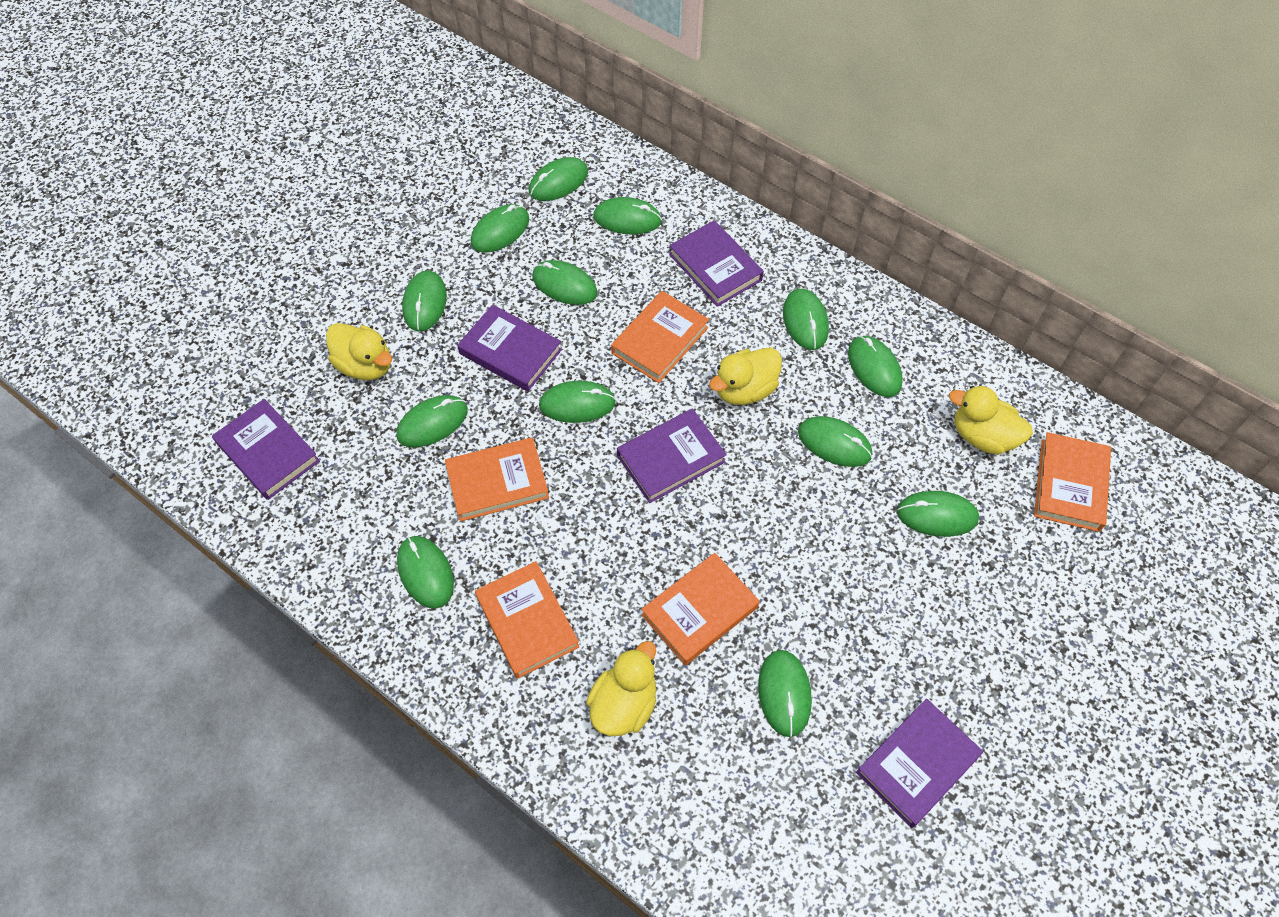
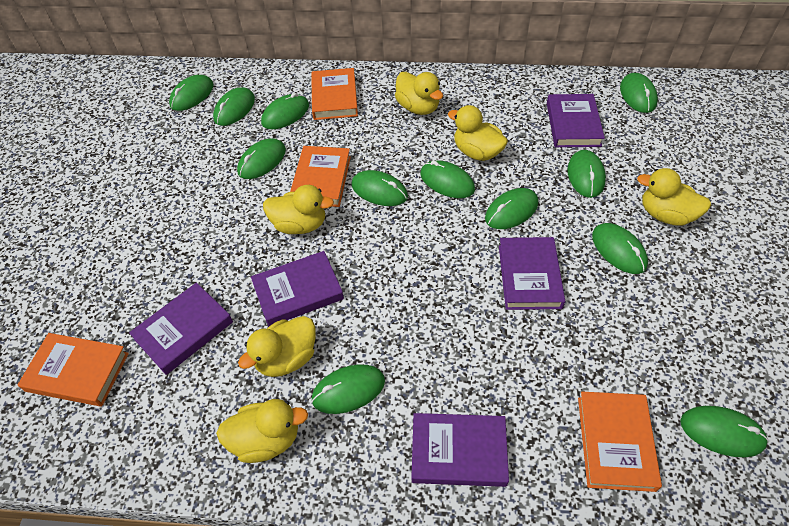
green mouse: 13 -> 12
orange book: 5 -> 4
yellow duck: 4 -> 6

